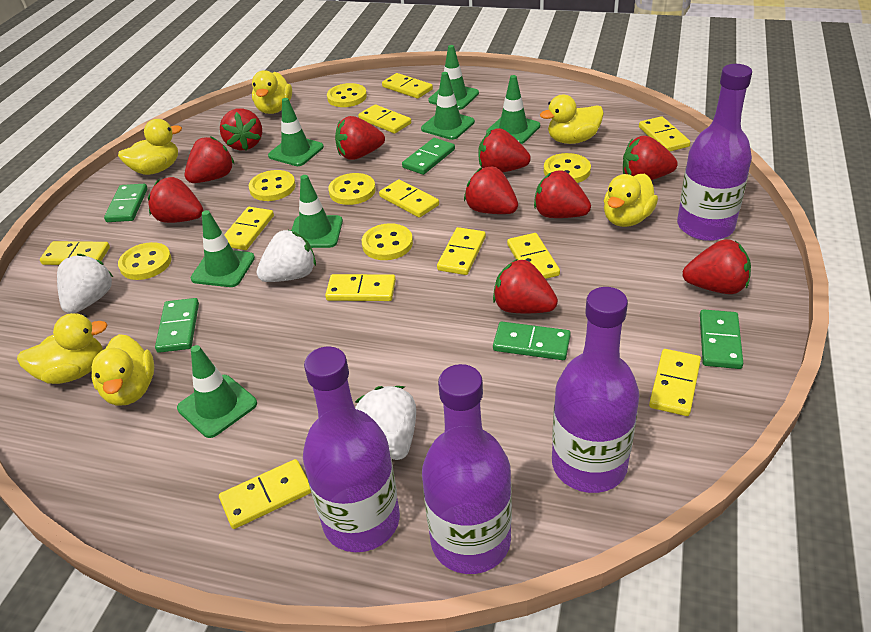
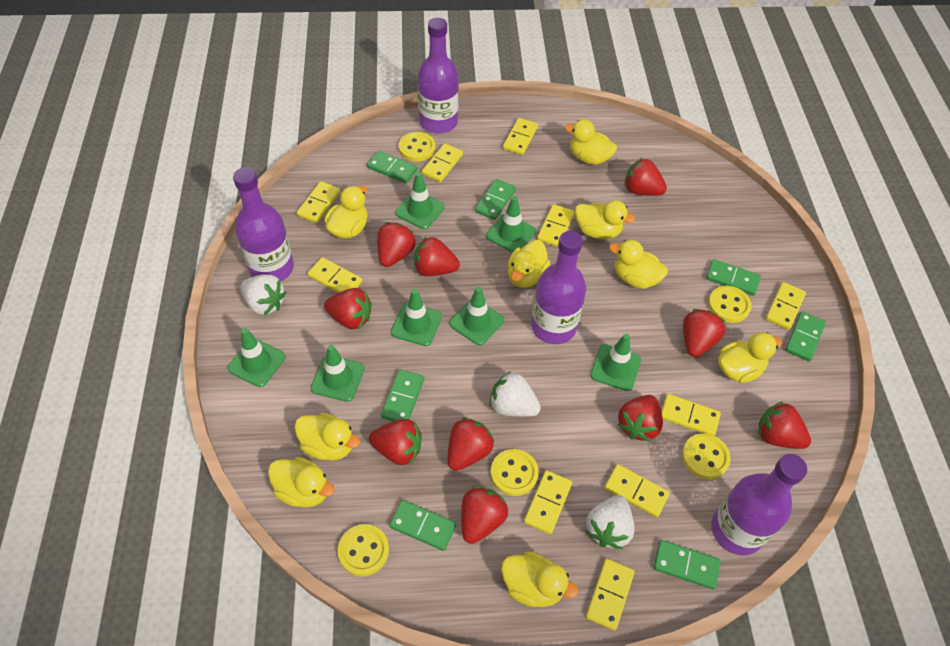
green domino: 5 -> 7
yellow button: 6 -> 5
yellow domino: 11 -> 10
yellow duck: 6 -> 9

